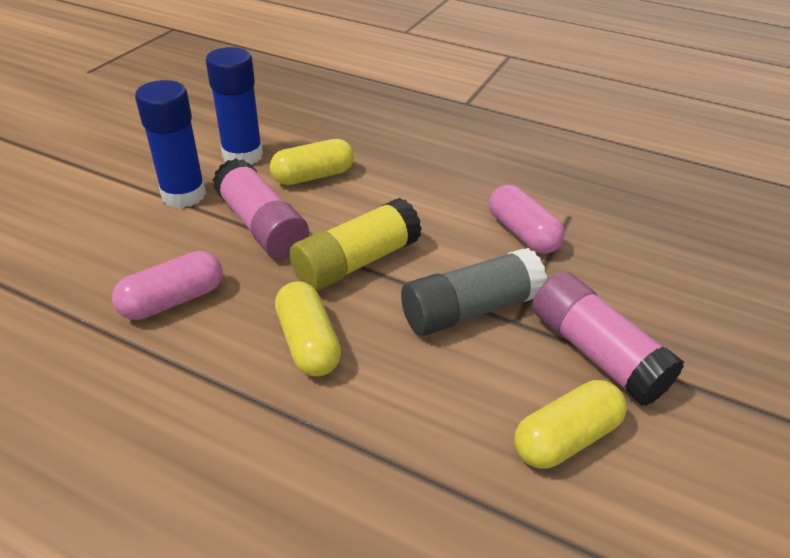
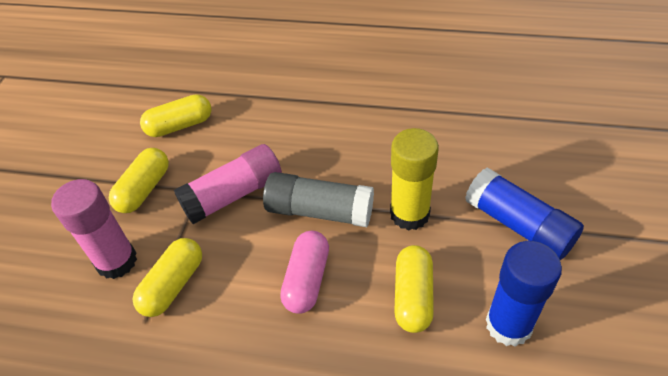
pink capsule: 2 -> 1
yellow capsule: 3 -> 4

